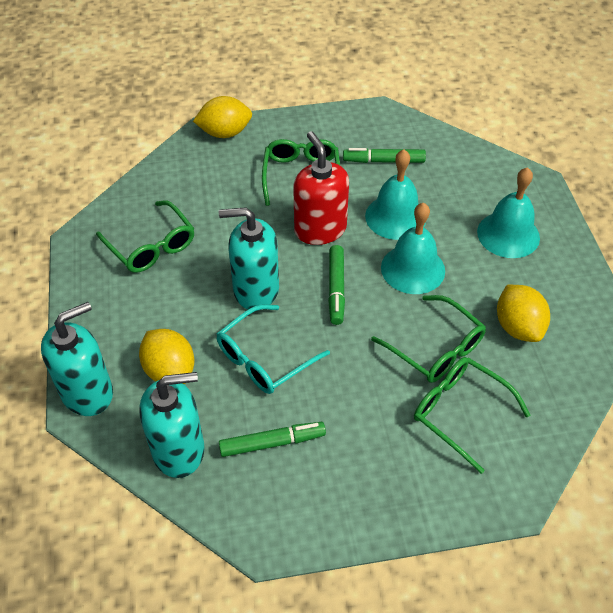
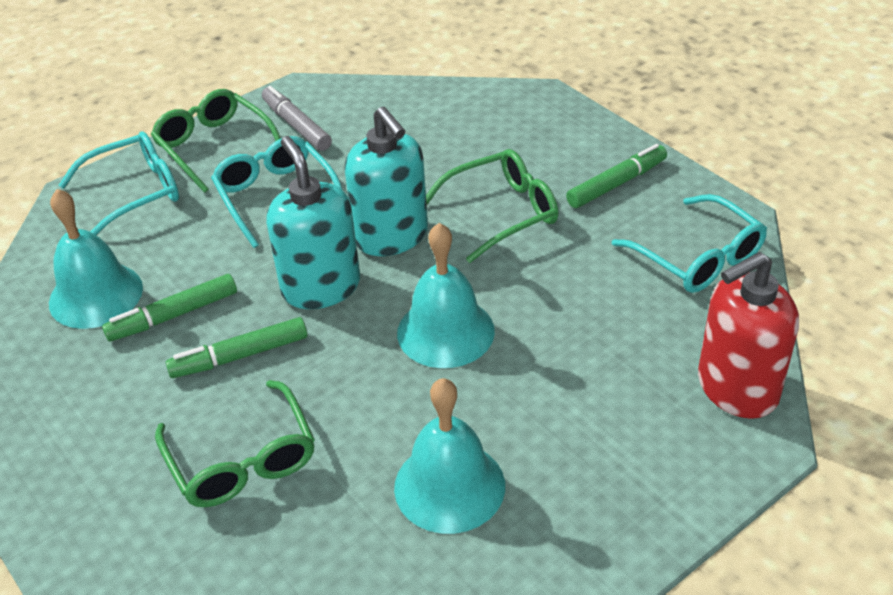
green glasses: 4 -> 3
grey marker: 0 -> 1
turquoise glasses: 1 -> 3
turquoise soap dispenser: 3 -> 2
yellow lemon: 3 -> 0

